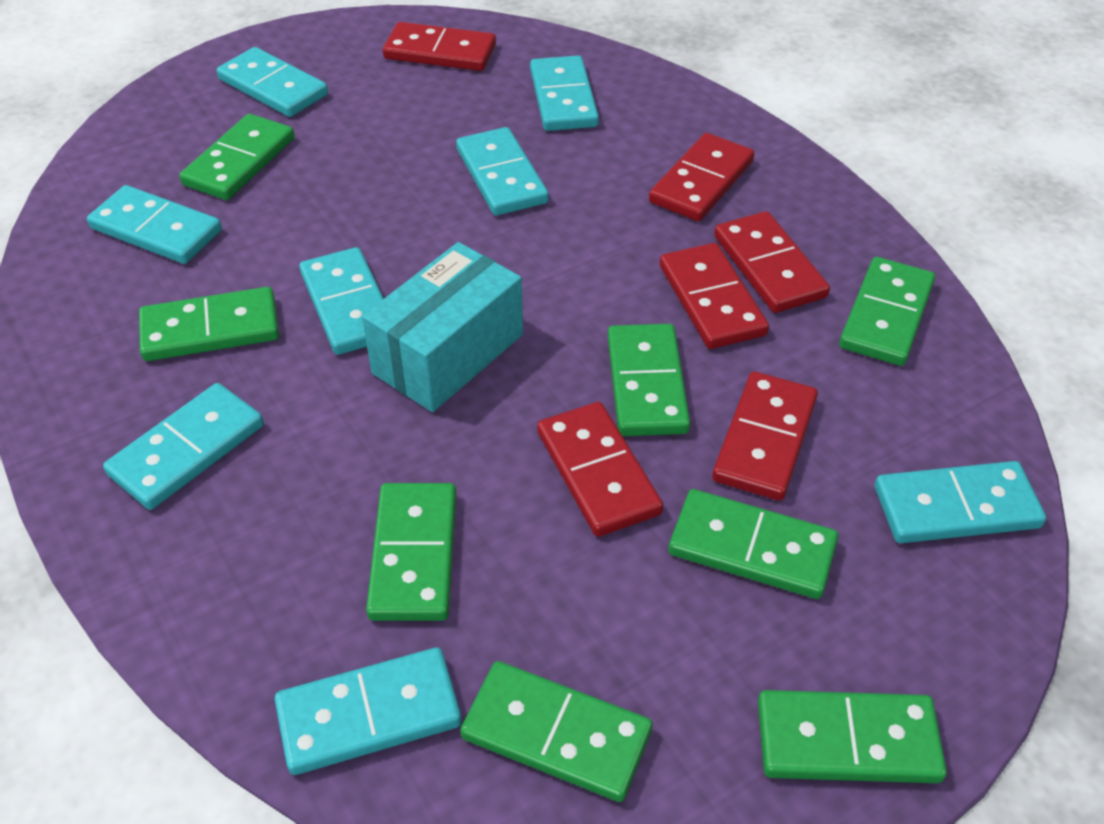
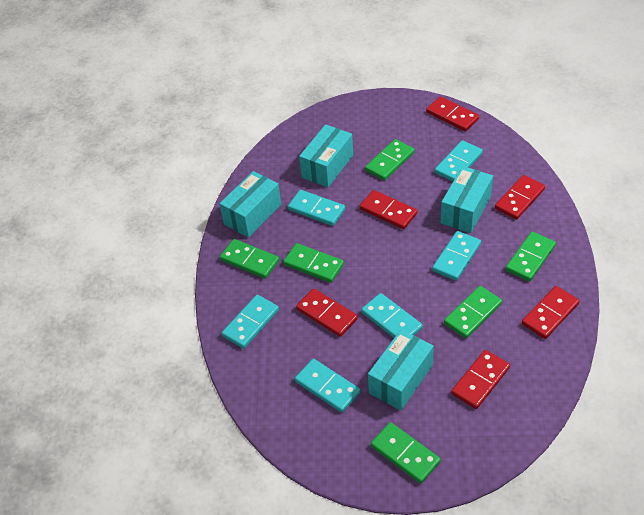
green domino: 8 -> 6
turquoise box: 1 -> 4
turquoise domino: 8 -> 6

